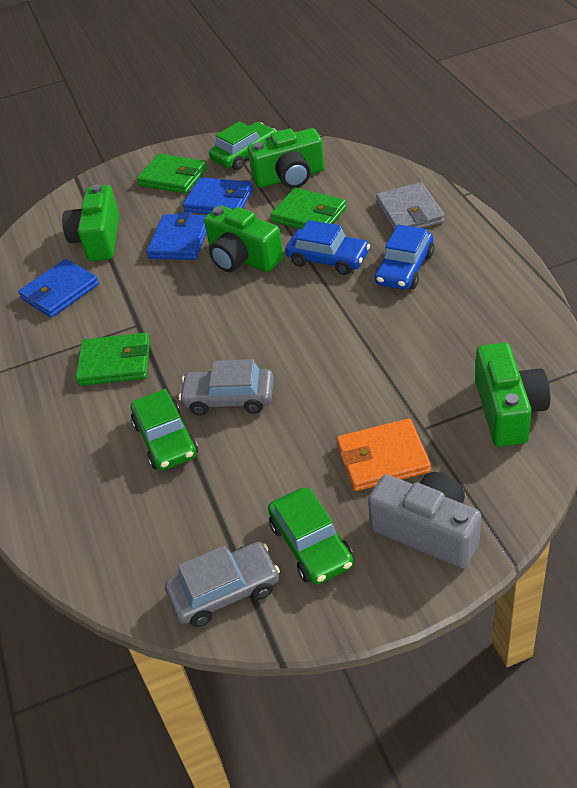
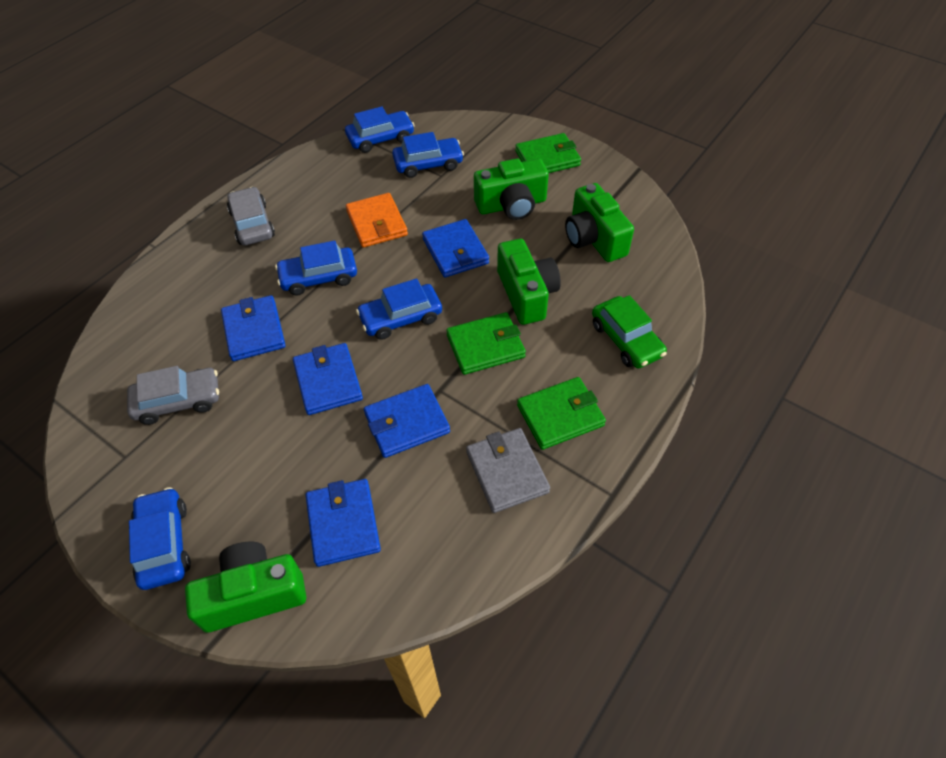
blue car: 2 -> 5
blue wallet: 3 -> 5
green car: 3 -> 1
grey camera: 1 -> 0

